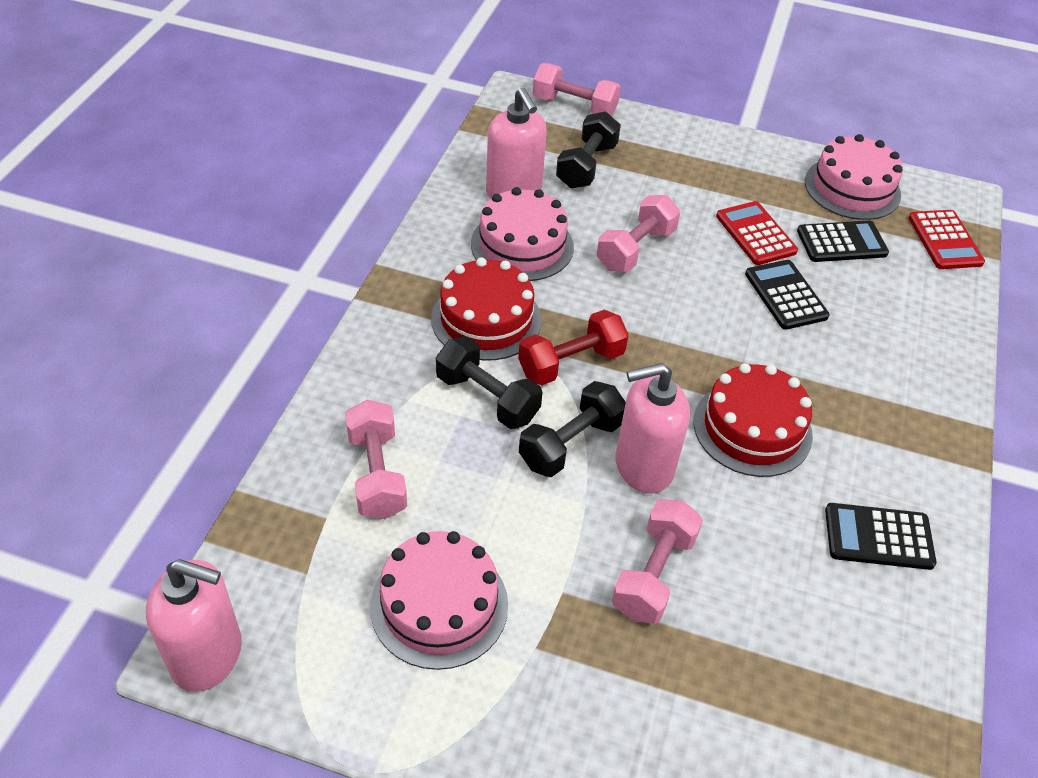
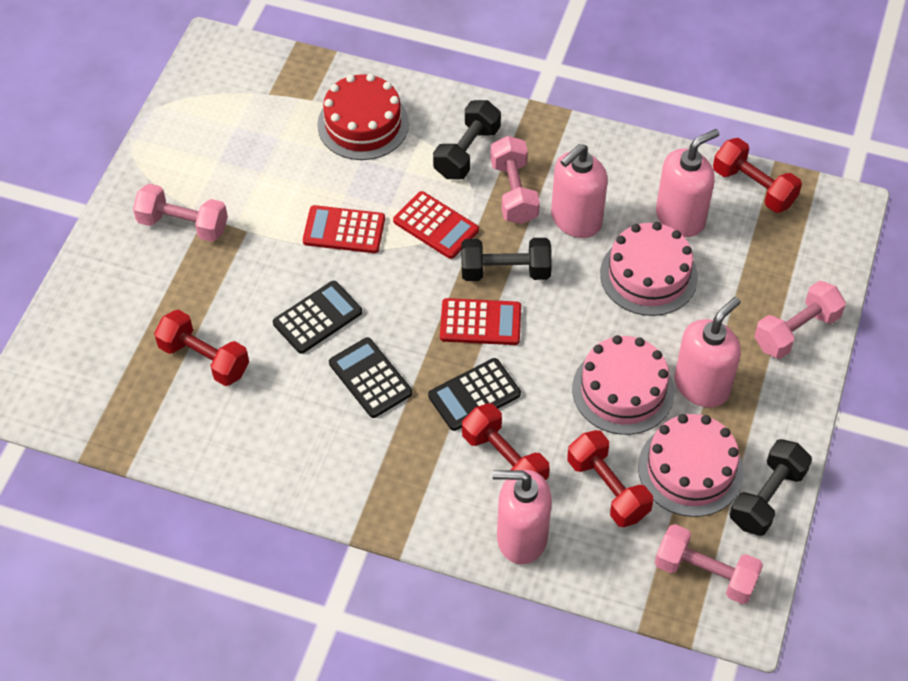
pink soap dispenser: 3 -> 4
red cake: 2 -> 1
red calculator: 2 -> 3
red dumbbell: 1 -> 4

